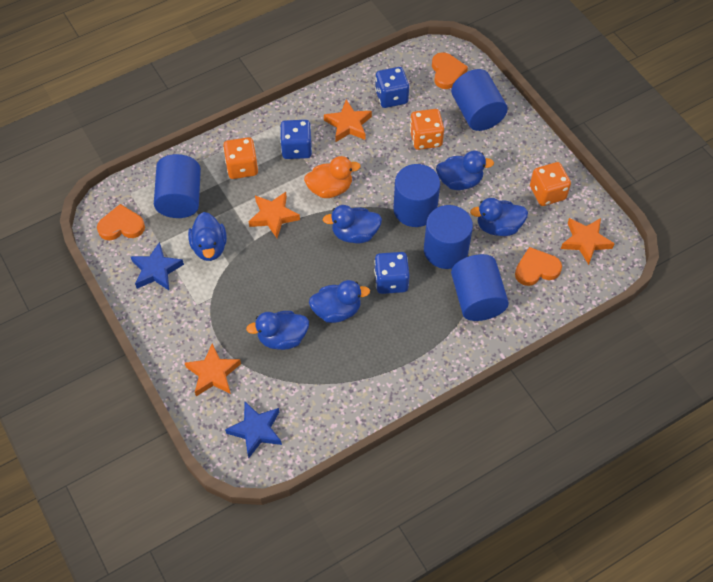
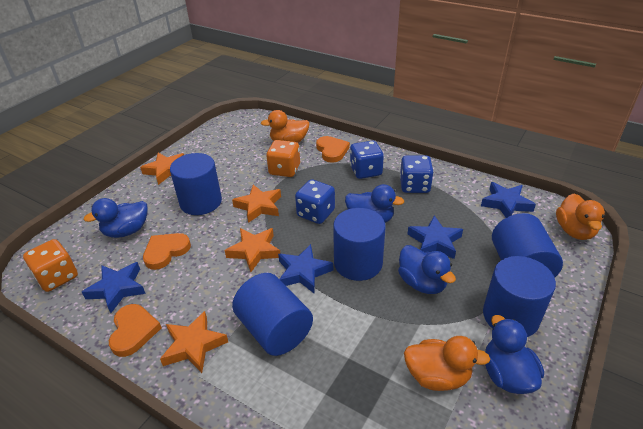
blue duck: 6 -> 4
blue star: 2 -> 4
orange dice: 3 -> 2
orange duck: 1 -> 3

